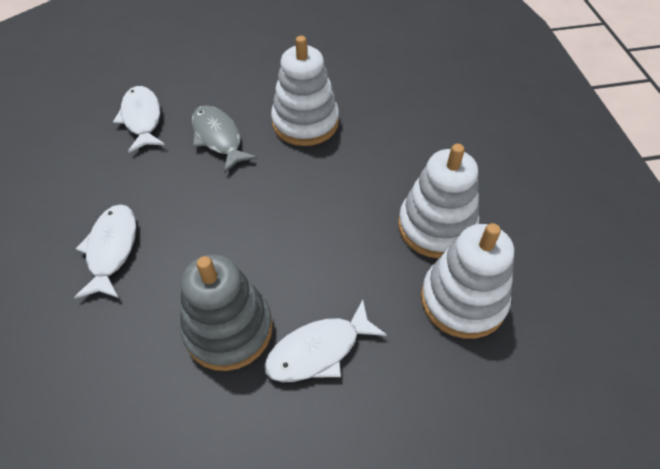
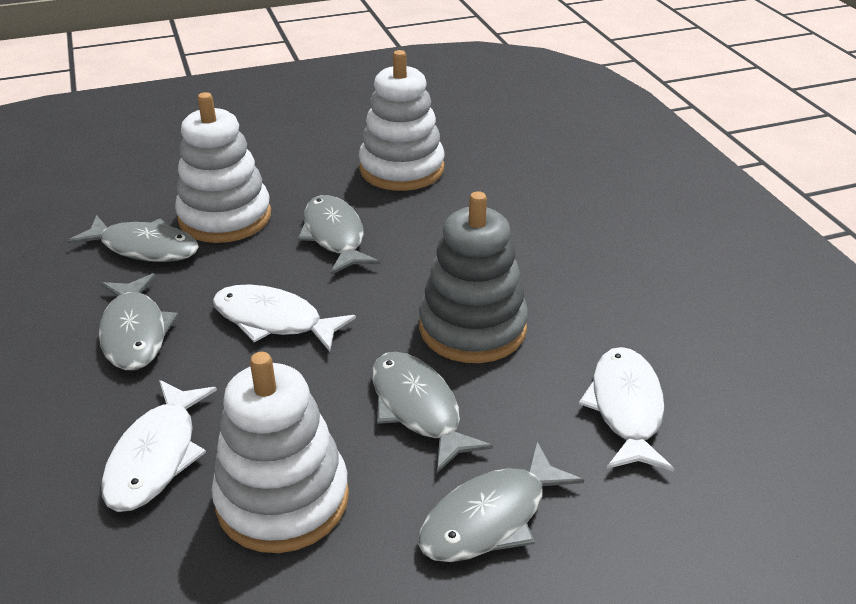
grey fish: 1 -> 5

